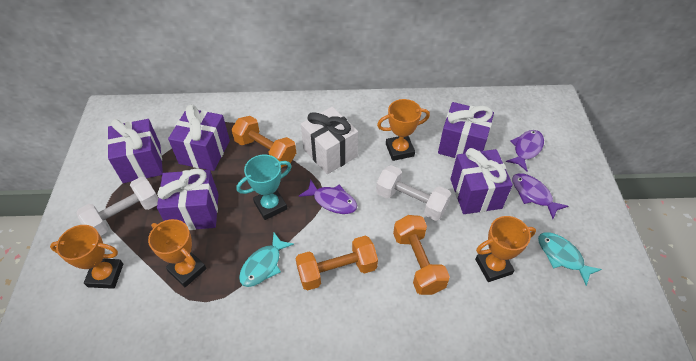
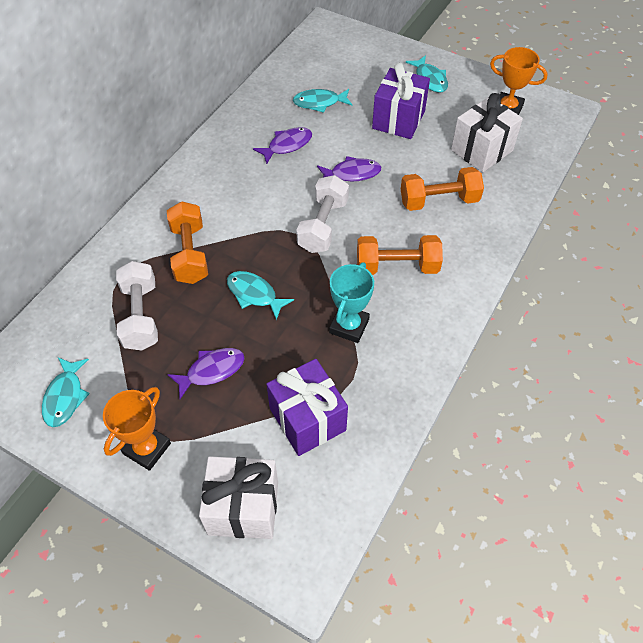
orange trophy: 4 -> 2
purple gift: 5 -> 2
turquoise fish: 2 -> 4
white gift: 1 -> 2

